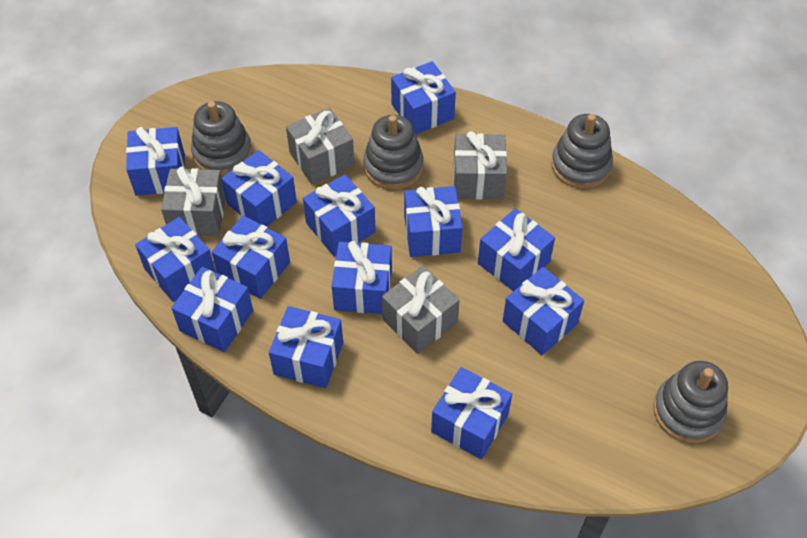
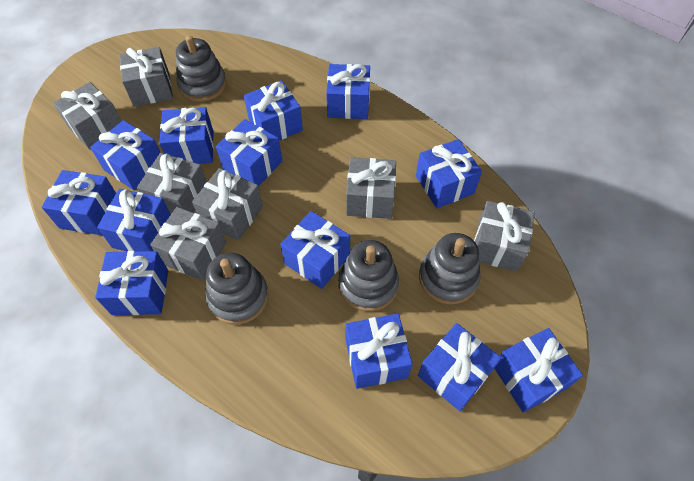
grey gift: 4 -> 7

